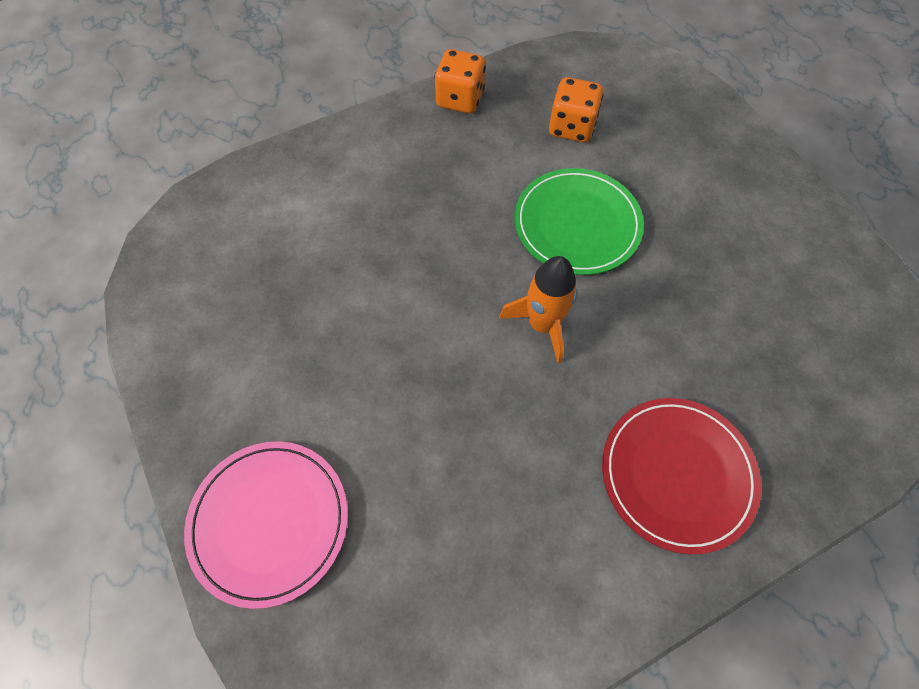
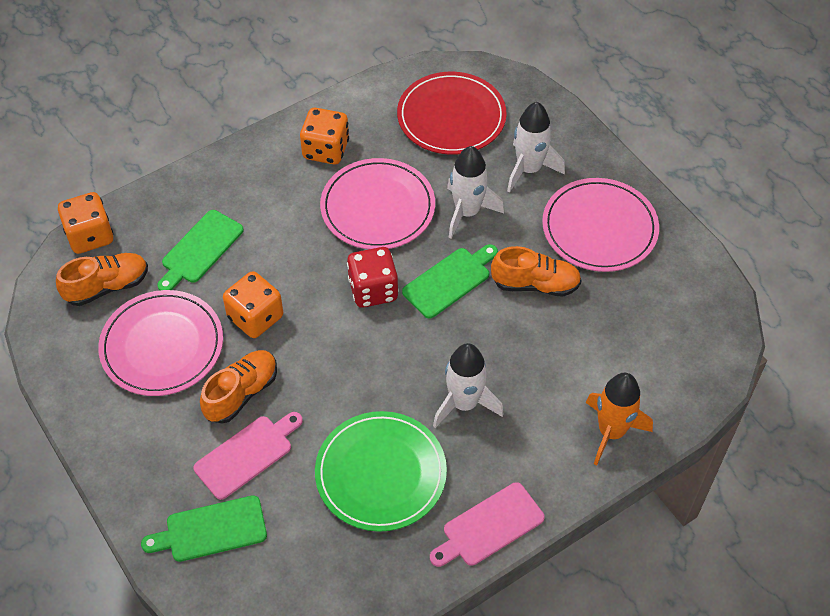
green cutting board: 0 -> 3
orange dice: 2 -> 3
orange shoe: 0 -> 3
pink cutting board: 0 -> 2
pink plate: 1 -> 3
red dice: 0 -> 1
white rocket: 0 -> 3

